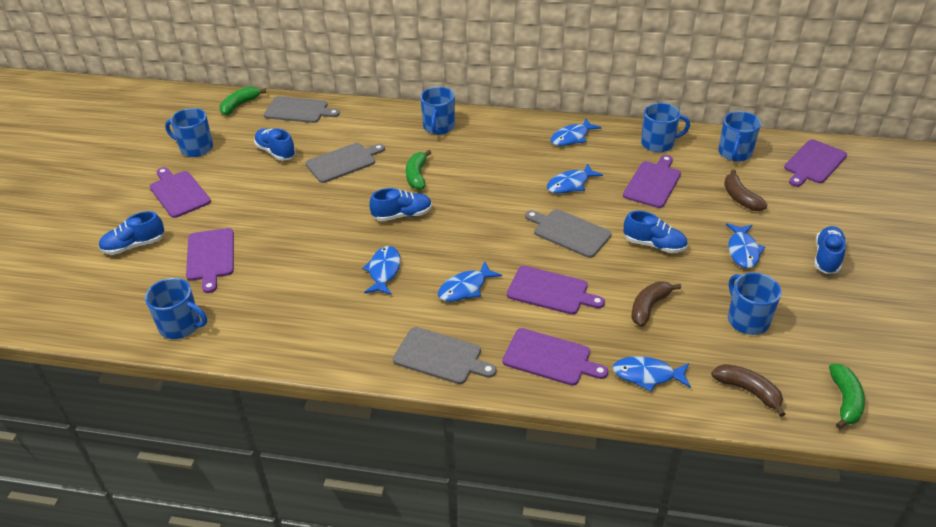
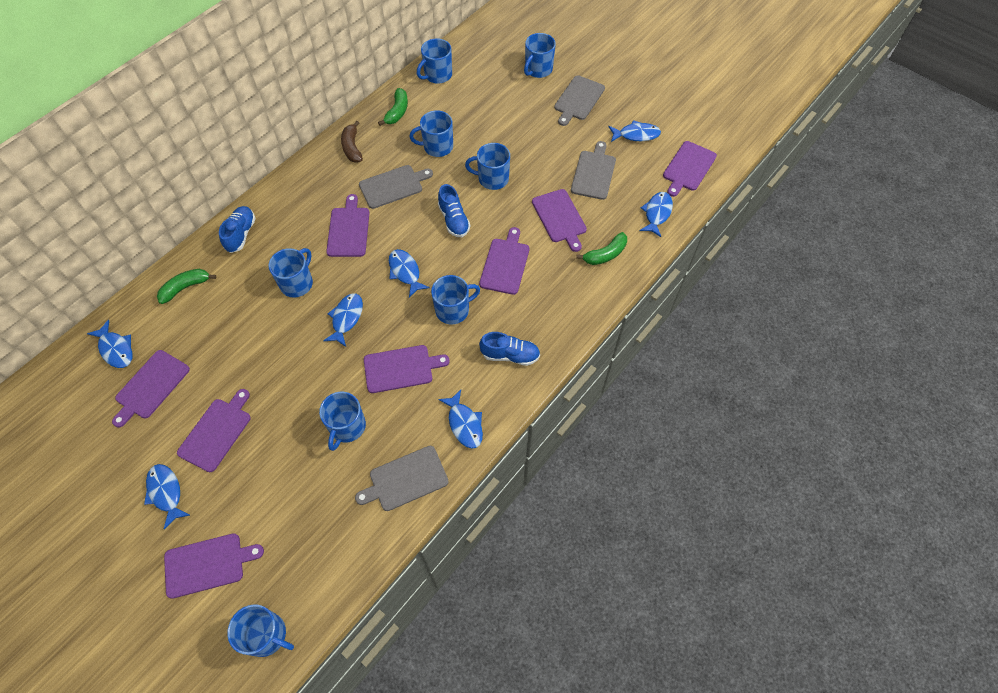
blue fish: 6 -> 7
blue mug: 6 -> 8
blue shoe: 5 -> 3
brown banana: 3 -> 1
purple cutting board: 6 -> 8

